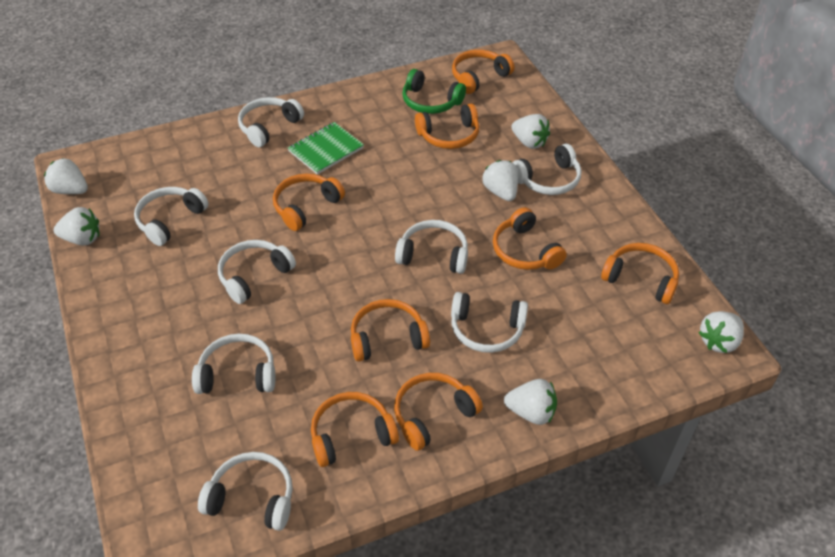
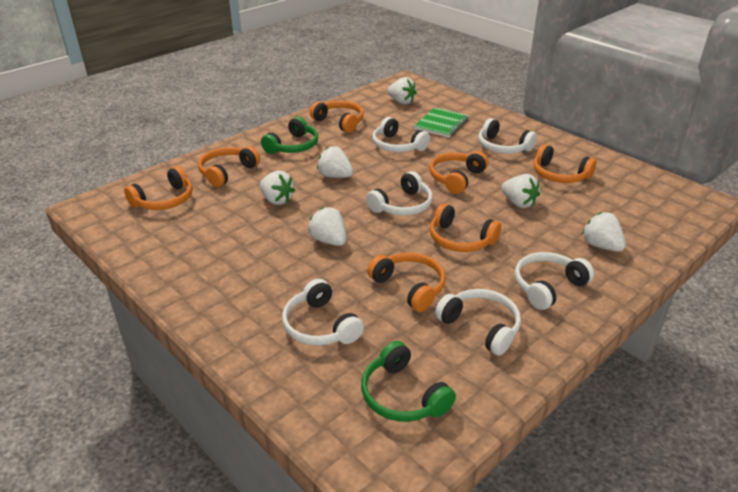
green headphones: 1 -> 2
orange headphones: 8 -> 7
white headphones: 8 -> 6

